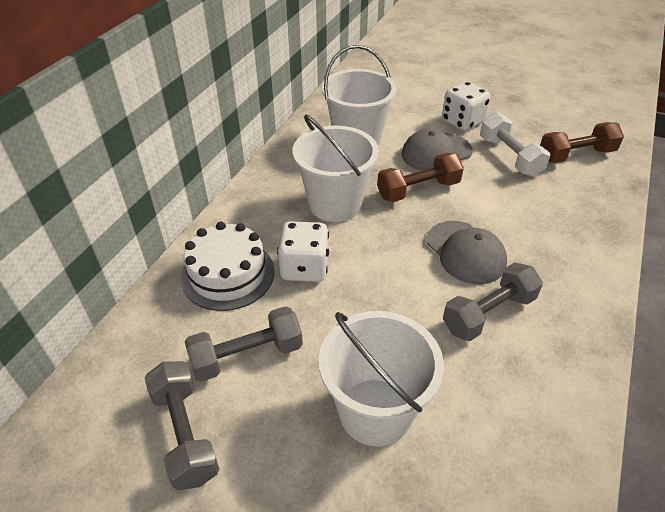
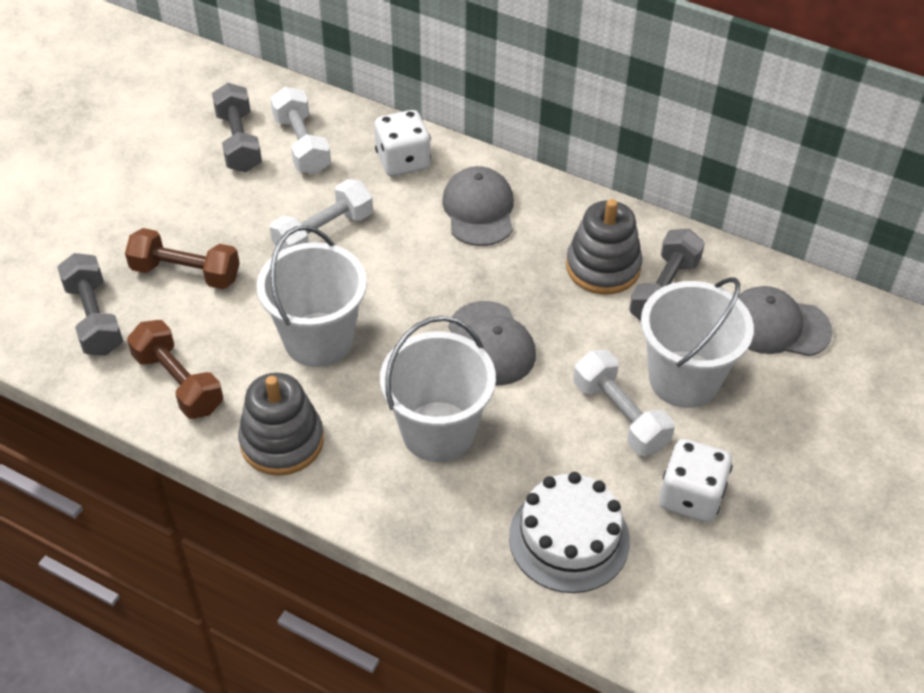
grey cap: 2 -> 3
grey stacking toy: 0 -> 2
white dumbbell: 1 -> 3

